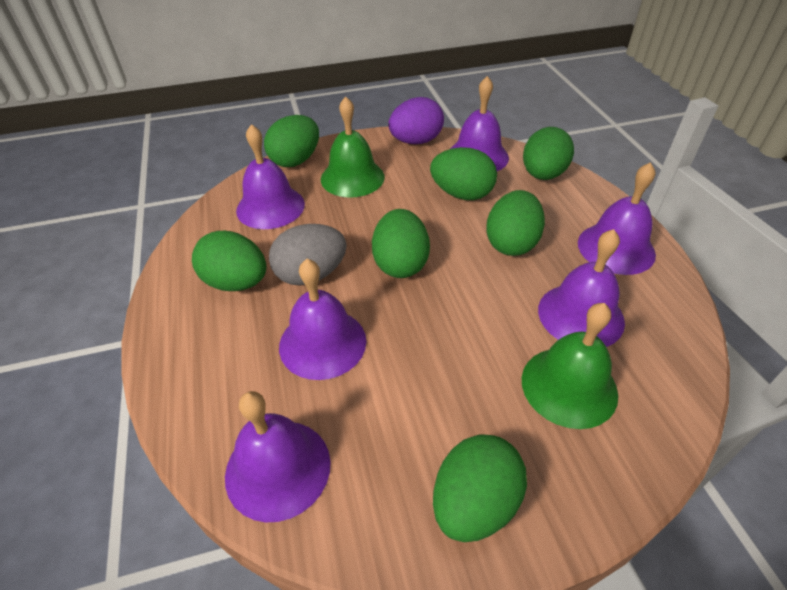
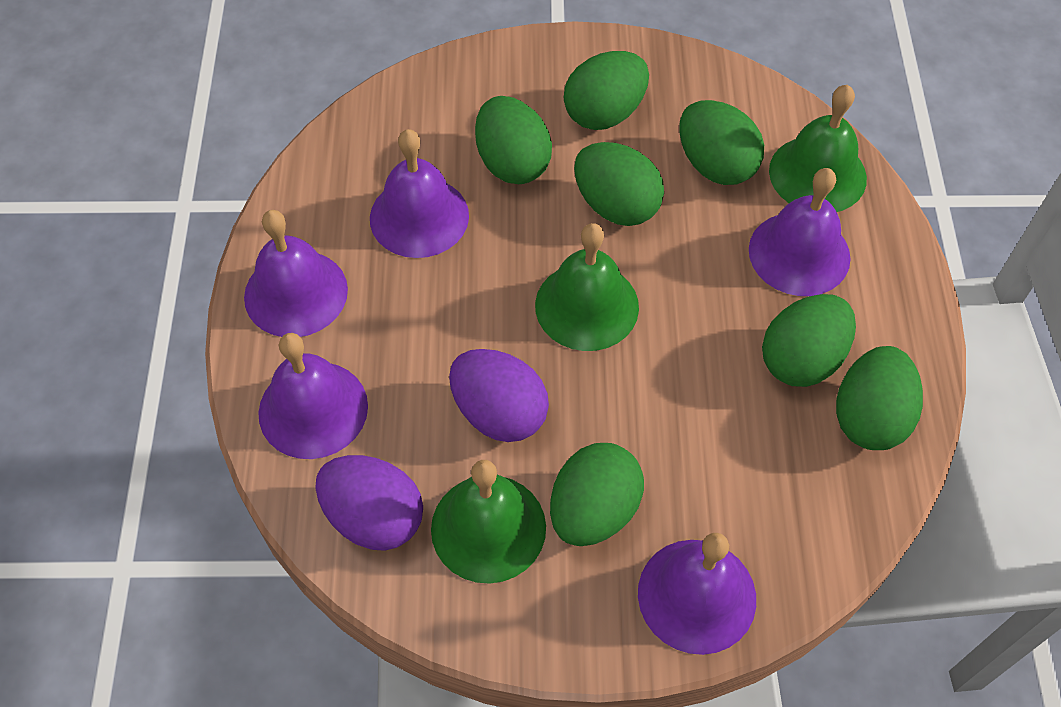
green bell: 2 -> 3
grey egg: 1 -> 0
purple bell: 6 -> 5
purple egg: 1 -> 2

